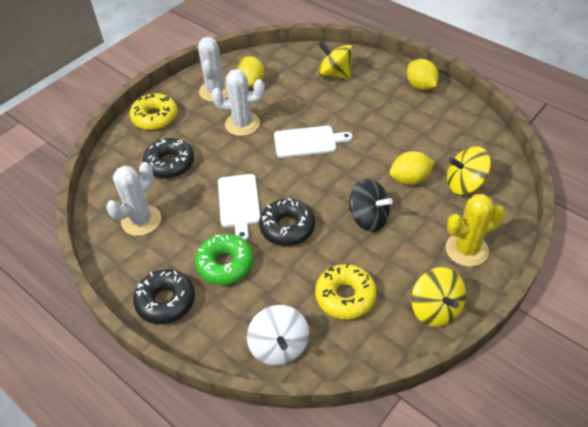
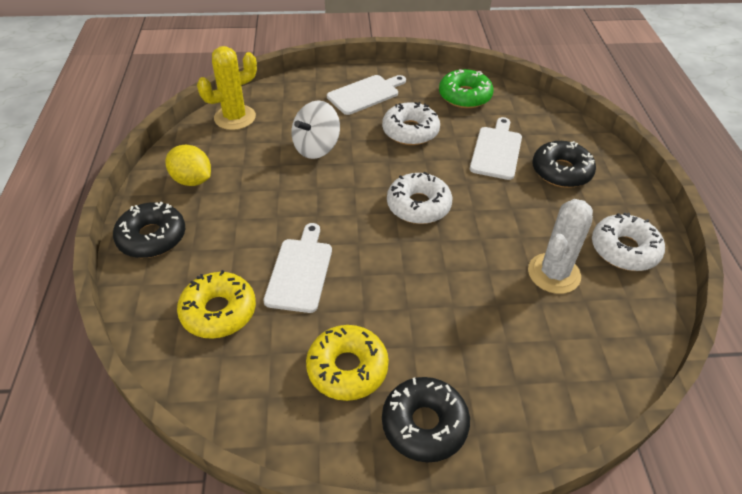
black spinning top: 1 -> 0
white cactus: 3 -> 1
white cutting board: 2 -> 3
white donut: 0 -> 3
yellow lemon: 3 -> 1
yellow spinning top: 3 -> 0

